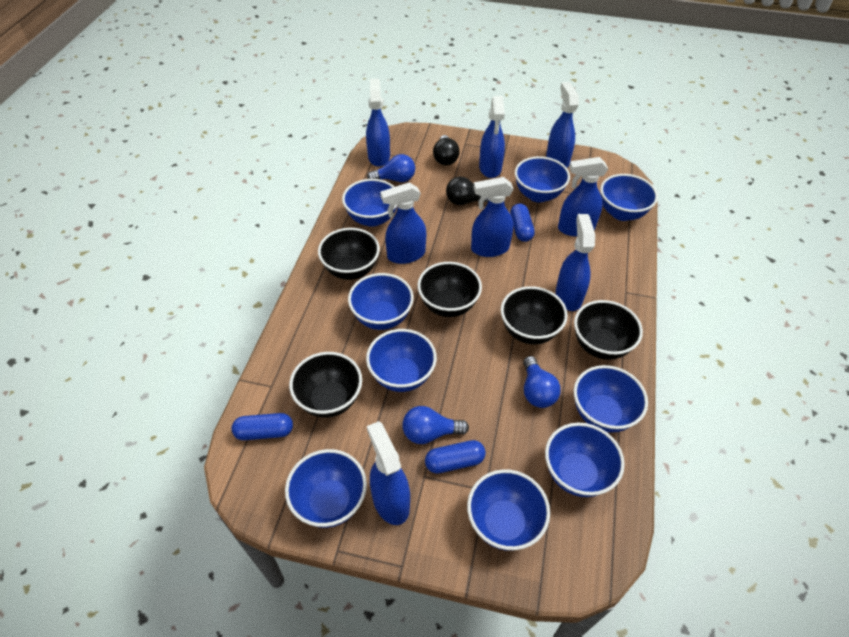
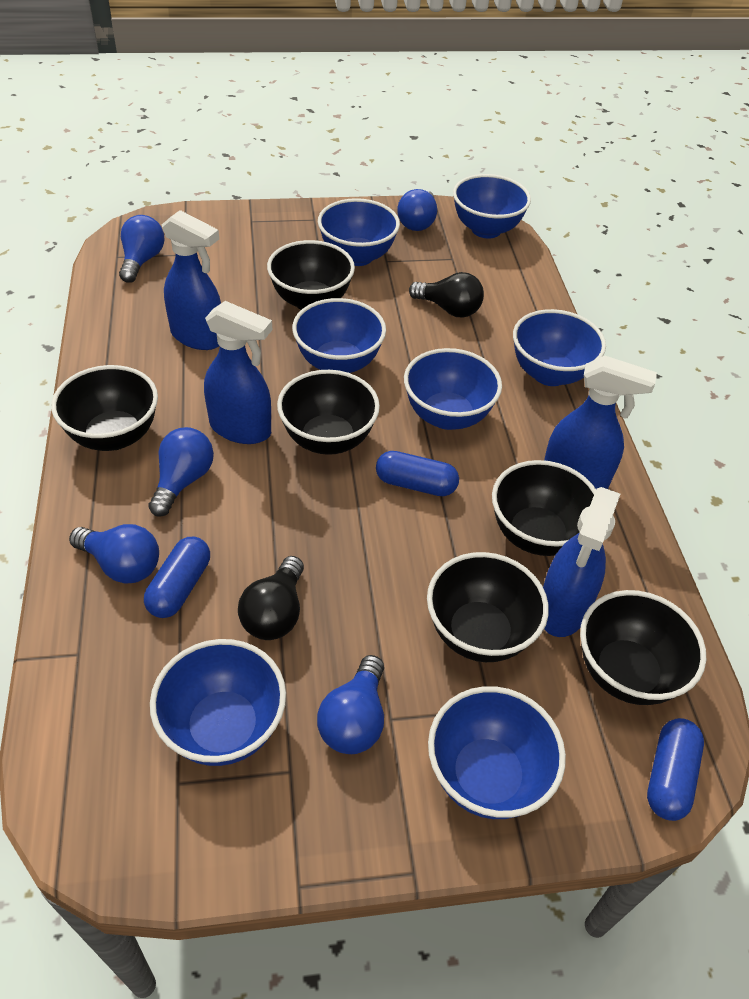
black bowl: 5 -> 6
blue bowl: 9 -> 7
blue light bulb: 3 -> 5
blue spray bottle: 8 -> 4

